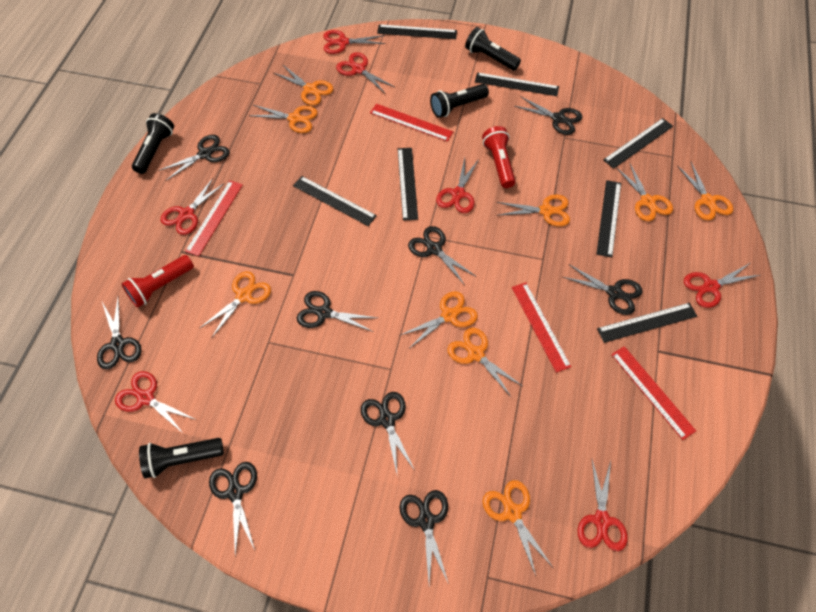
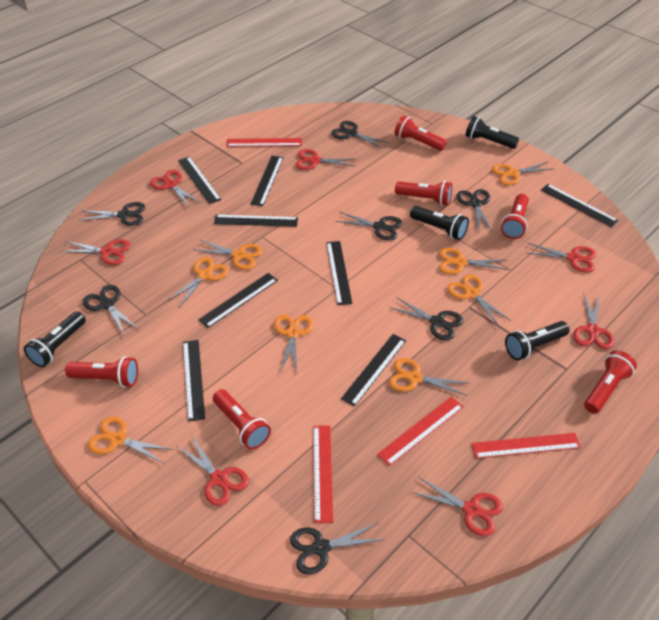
black ruler: 7 -> 8
black scissors: 9 -> 7
orange scissors: 9 -> 8
red flashlight: 2 -> 6

